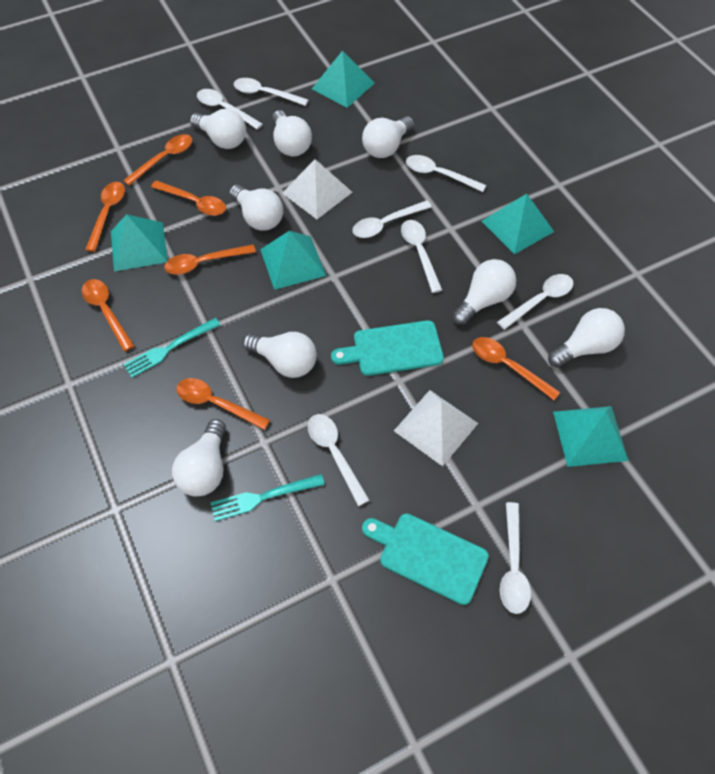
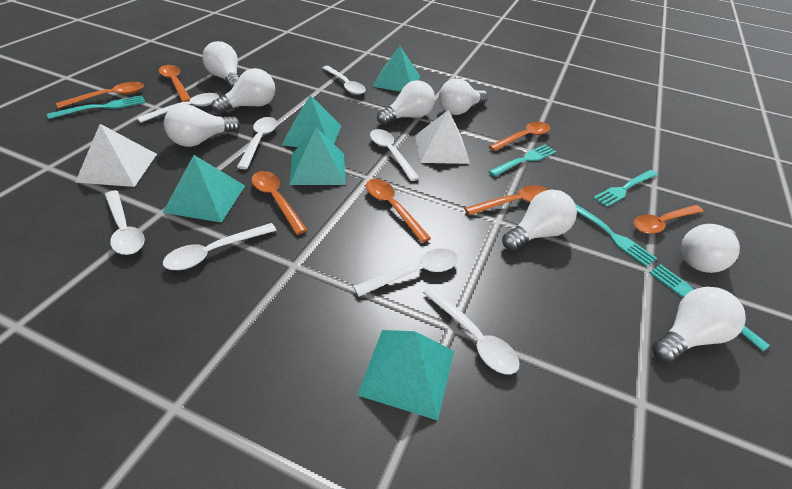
turquoise cutting board: 2 -> 0
turquoise fork: 2 -> 5

